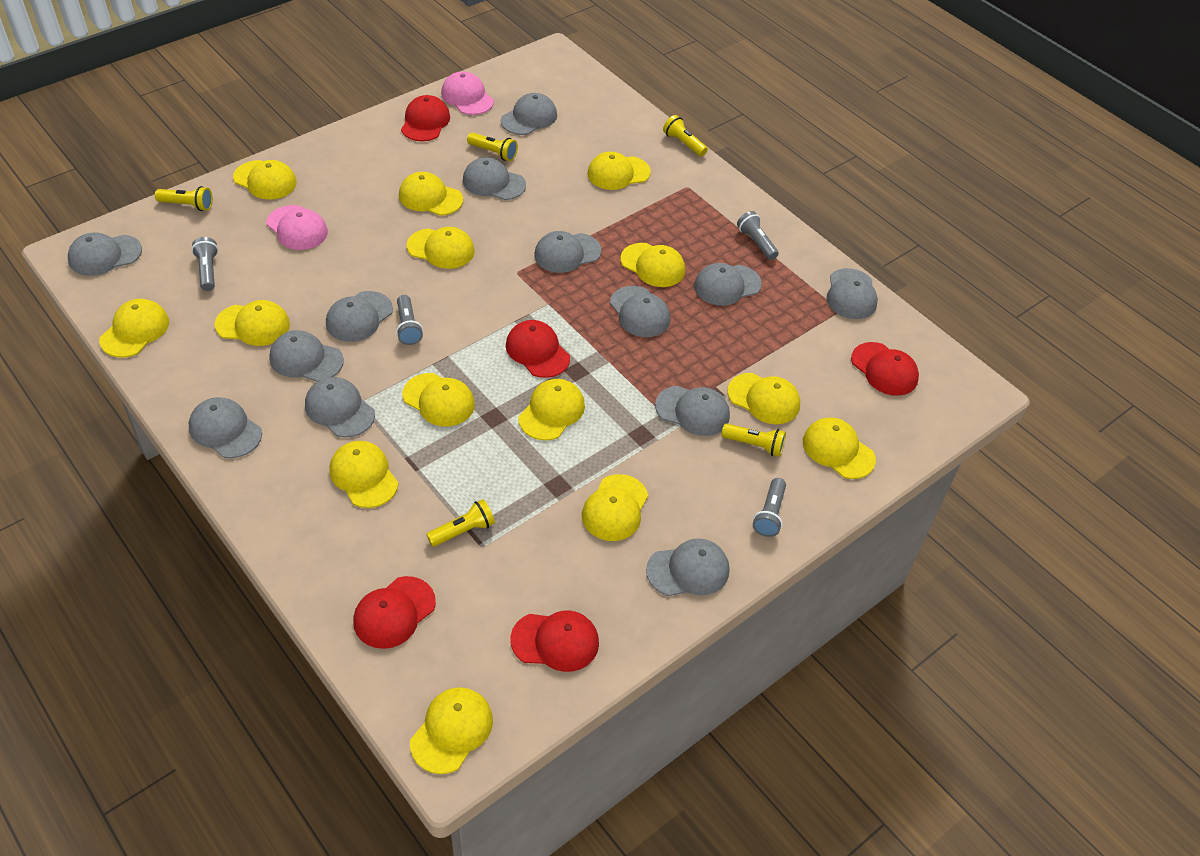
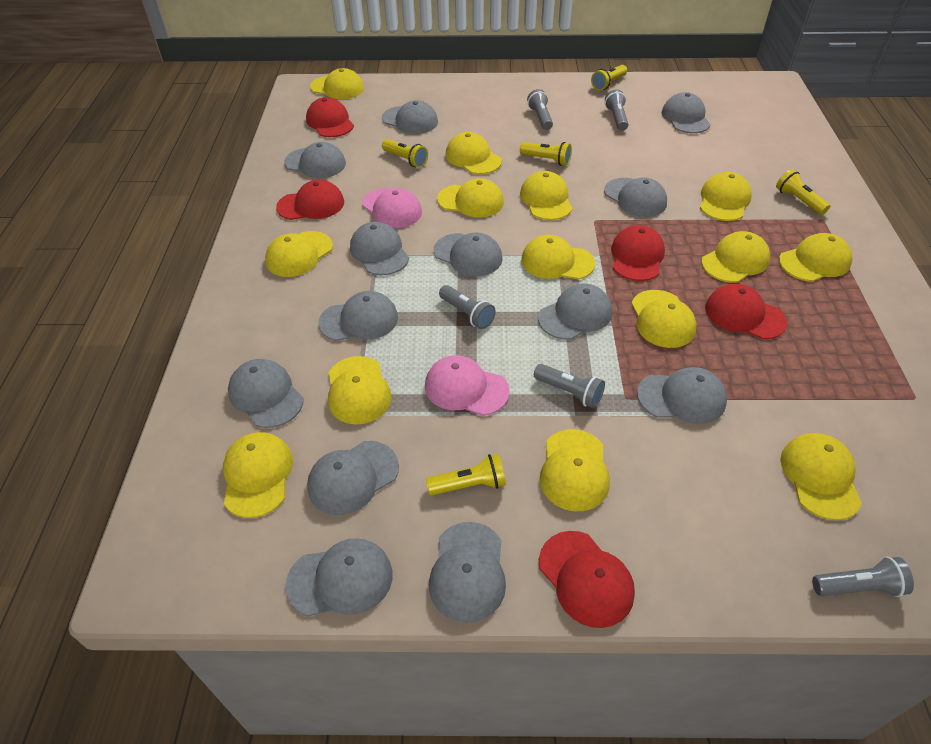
grey flashlight: 4 -> 5

